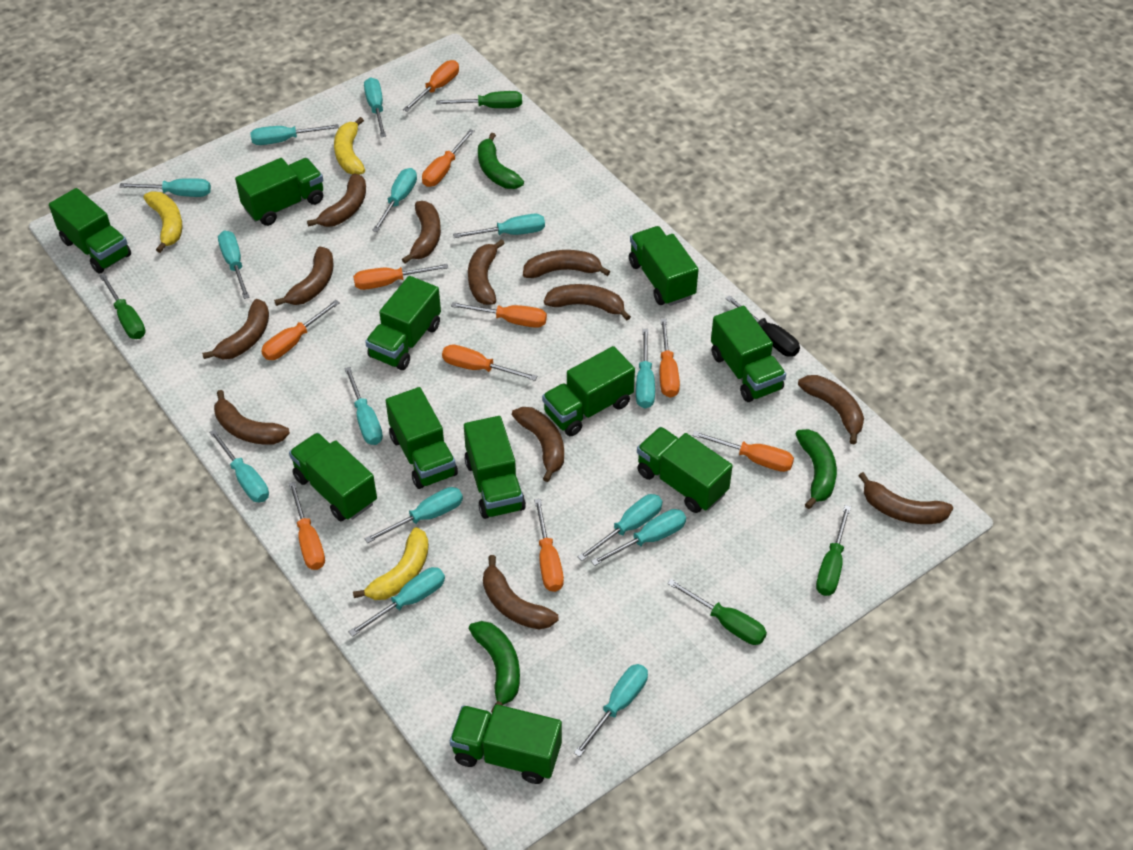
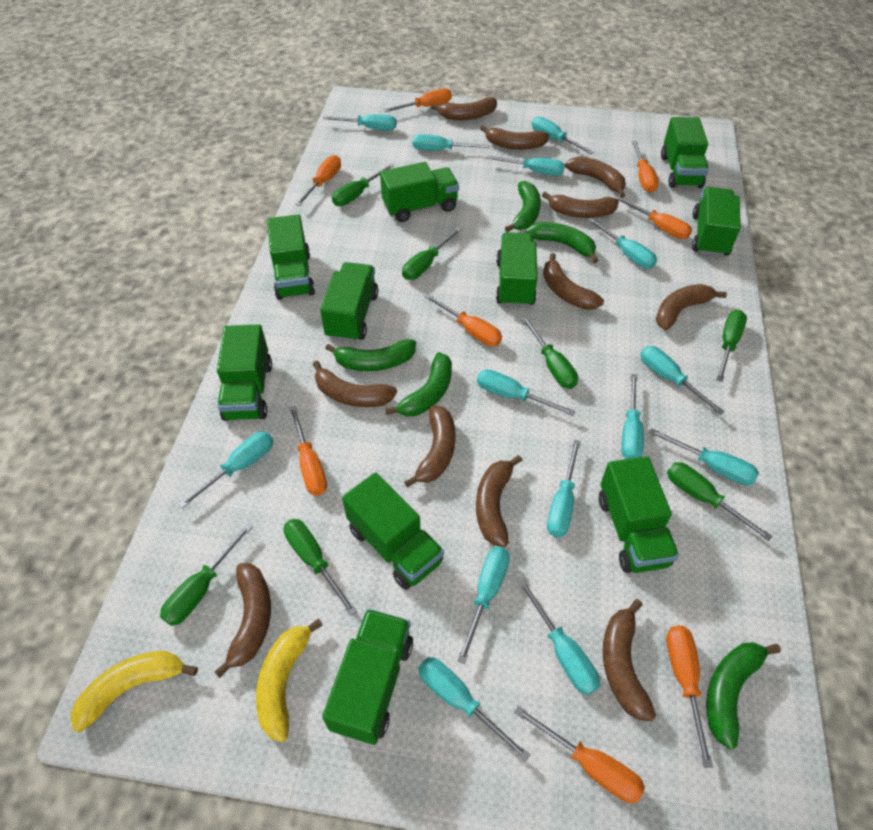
black screwdriver: 1 -> 0
brown banana: 12 -> 11
green banana: 3 -> 5
green screwdriver: 4 -> 7
green truck: 11 -> 10
orange screwdriver: 10 -> 8
yellow banana: 3 -> 2

